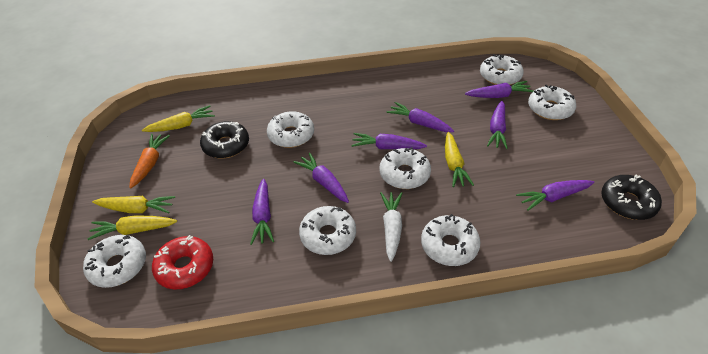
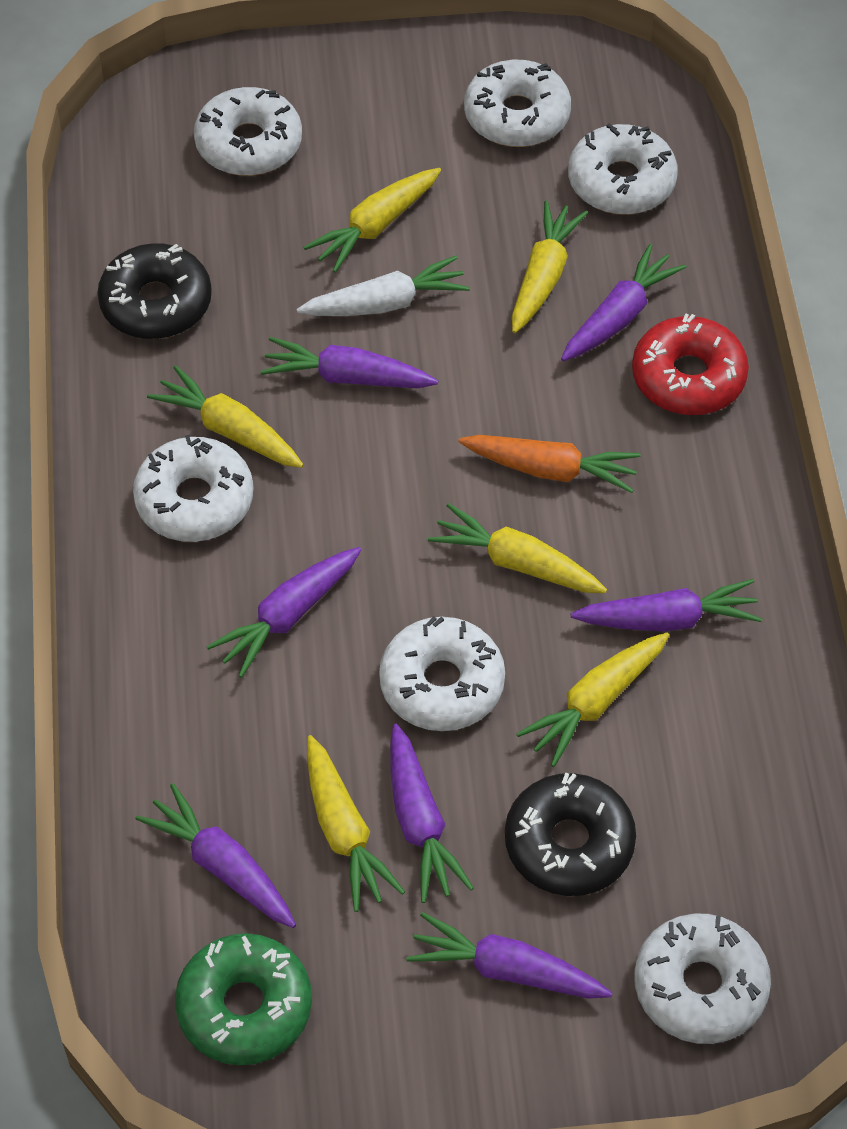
green donut: 0 -> 1
white donut: 7 -> 6
yellow carrot: 4 -> 6

